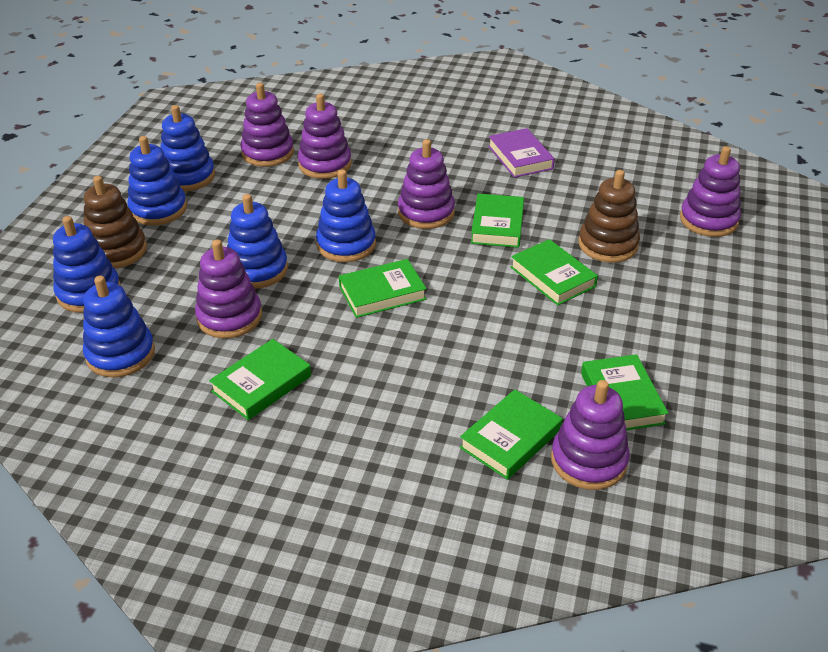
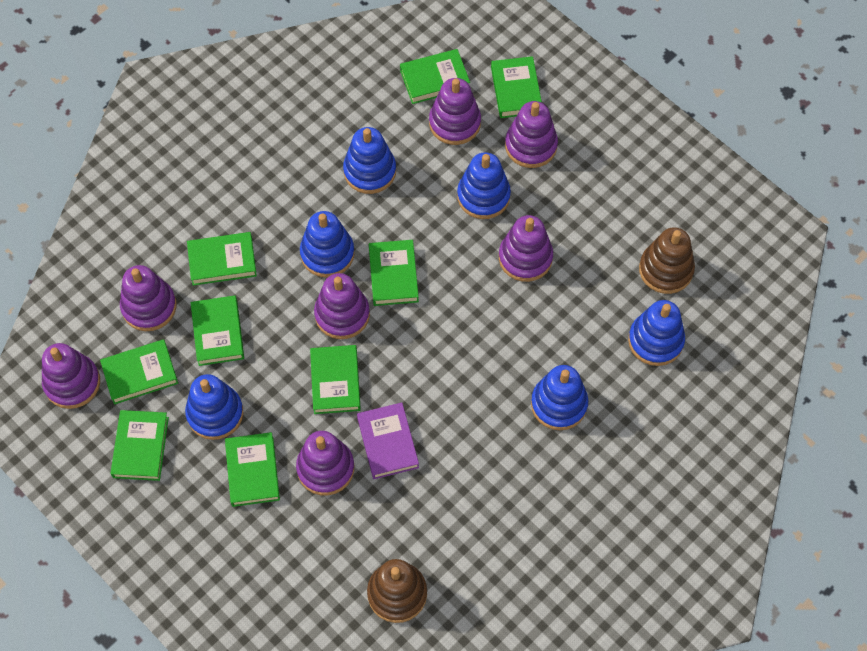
green book: 6 -> 9
purple stacking toy: 6 -> 7

